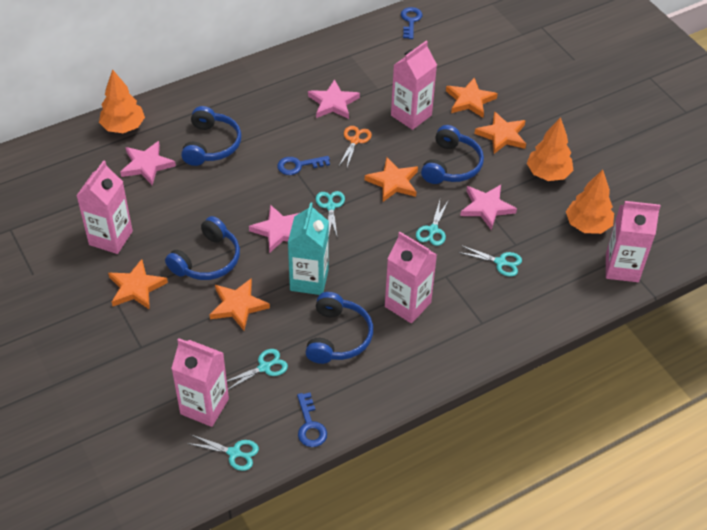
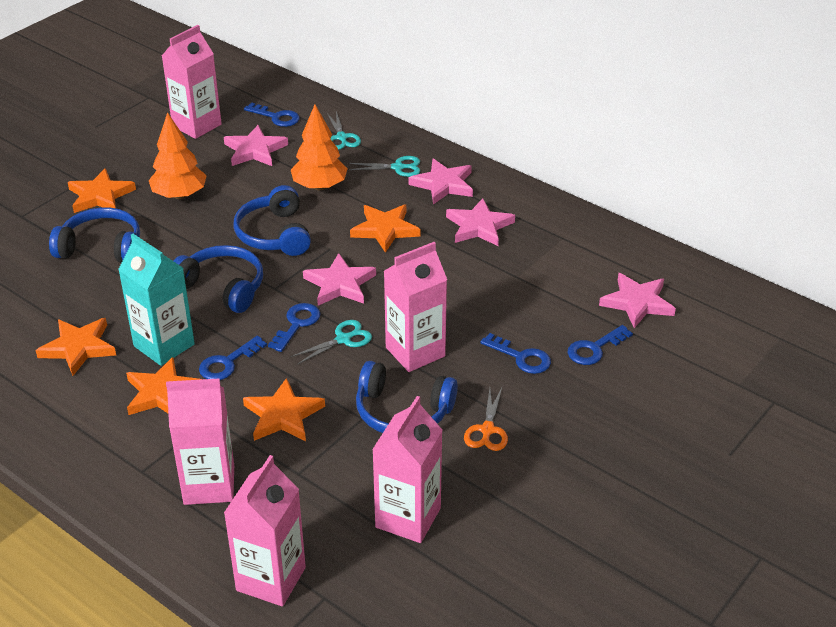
blue key: 3 -> 5
orange tree: 3 -> 2
pink star: 4 -> 5
turquoise scissors: 5 -> 3

